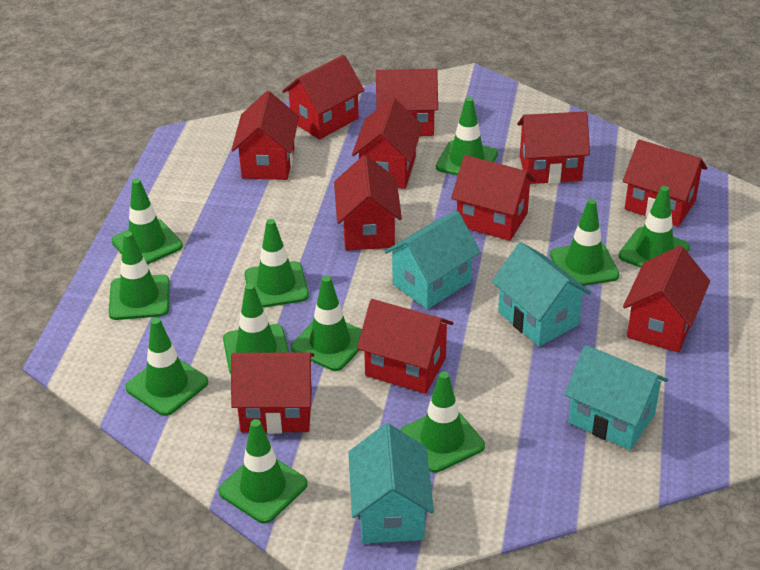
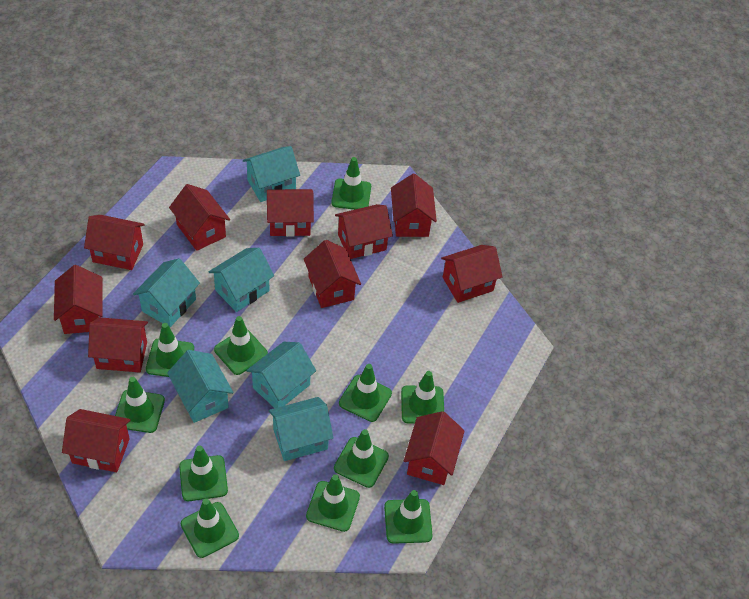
turquoise house: 4 -> 6

